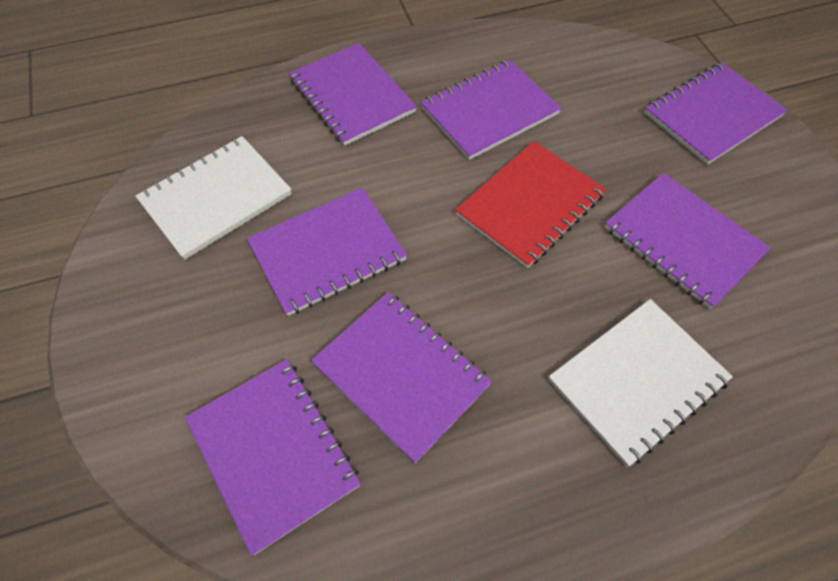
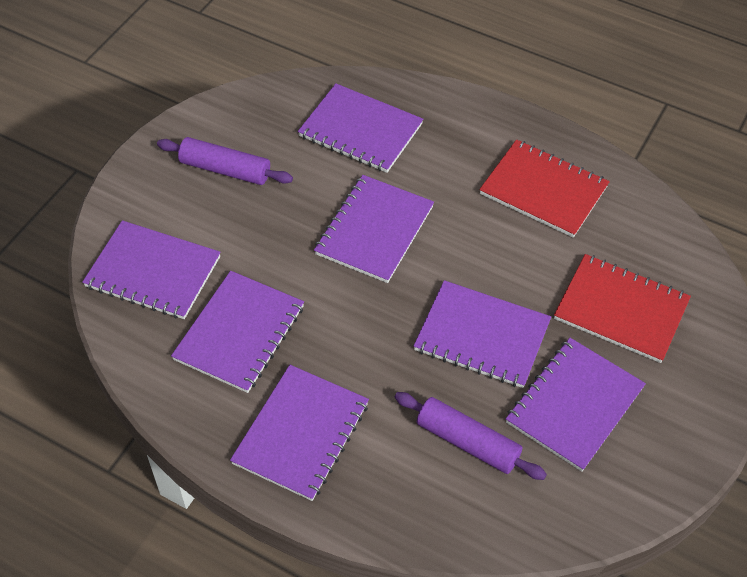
purple rolling pin: 0 -> 2
red notebook: 1 -> 2
white notebook: 2 -> 0

